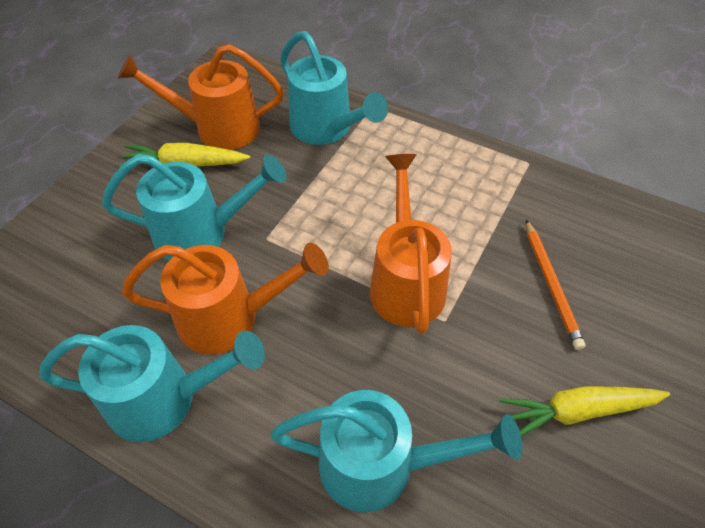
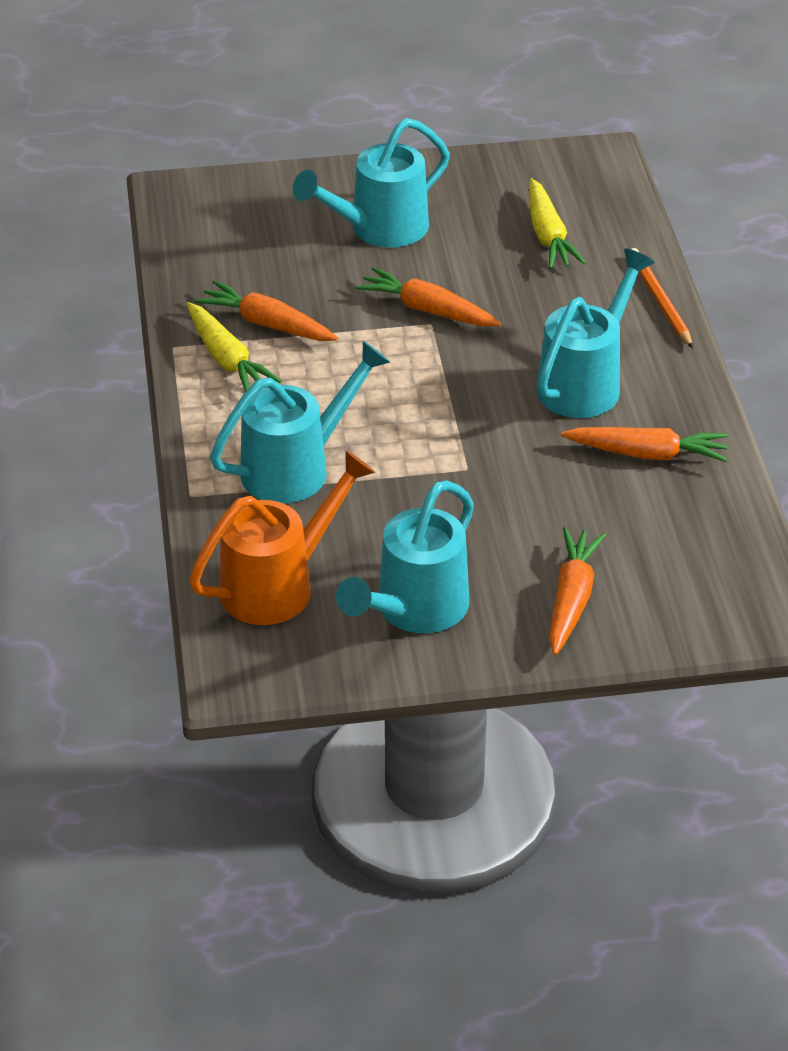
orange carrot: 0 -> 4
orange watering can: 3 -> 1

